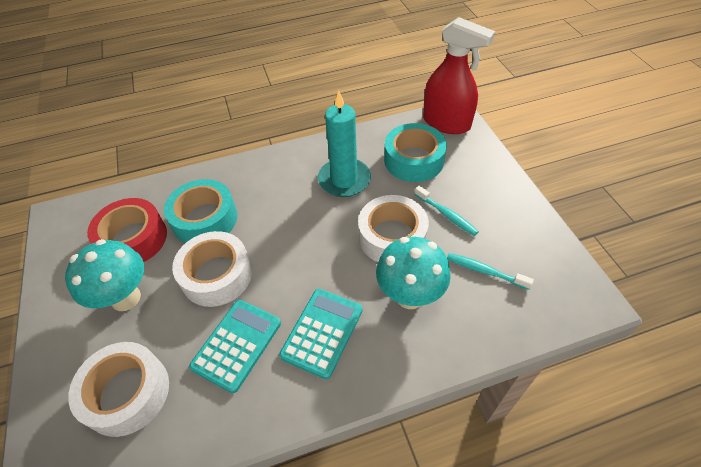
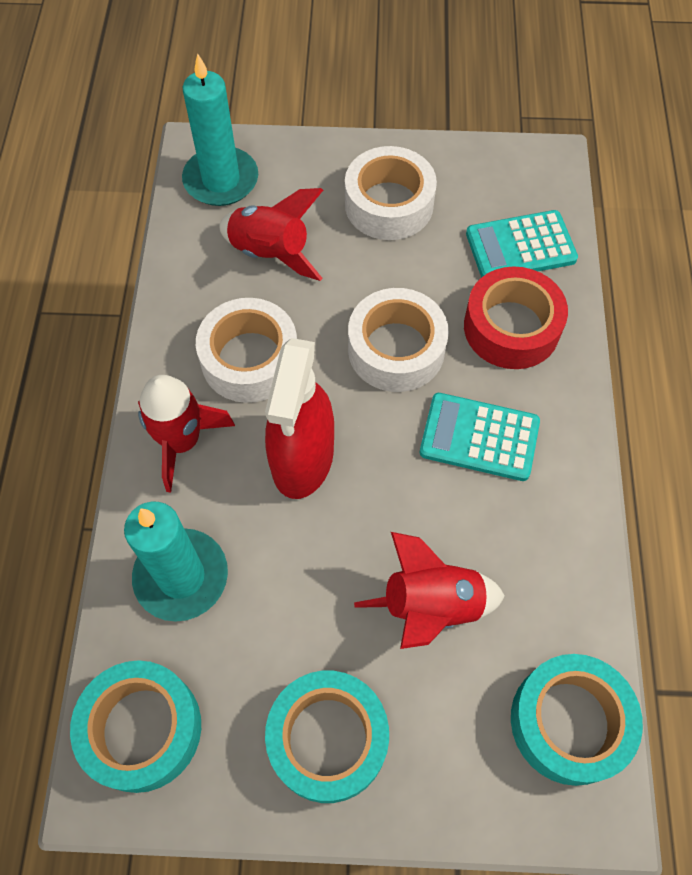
red rocket: 0 -> 3
turquoise candle: 1 -> 2
turquoise mushroom: 2 -> 0
turquoise tape: 2 -> 3
turquoise toothbrush: 2 -> 0

